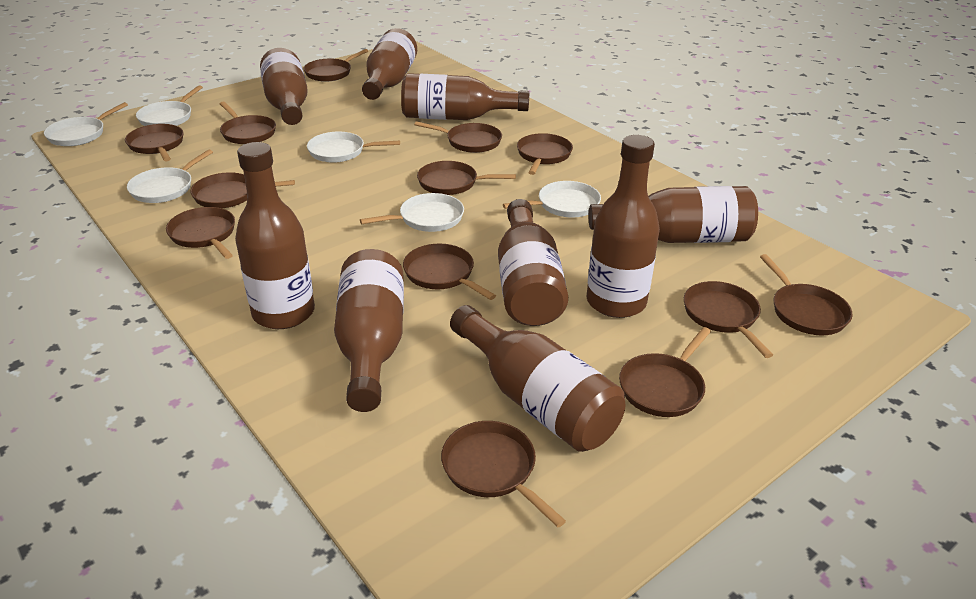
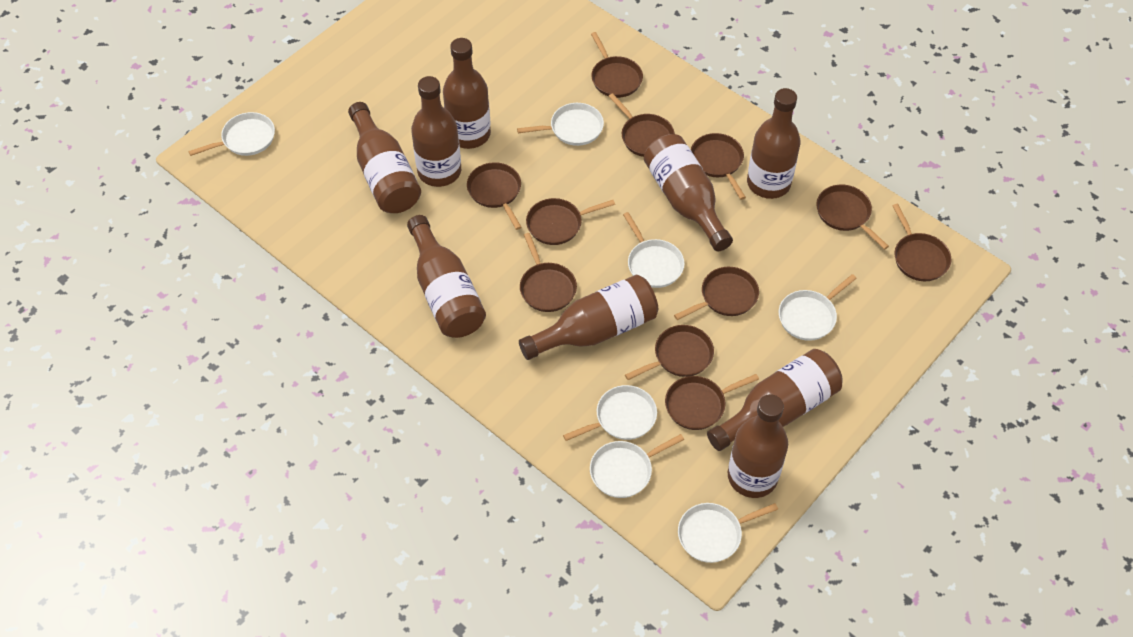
brown pan: 13 -> 11
white pan: 6 -> 7

